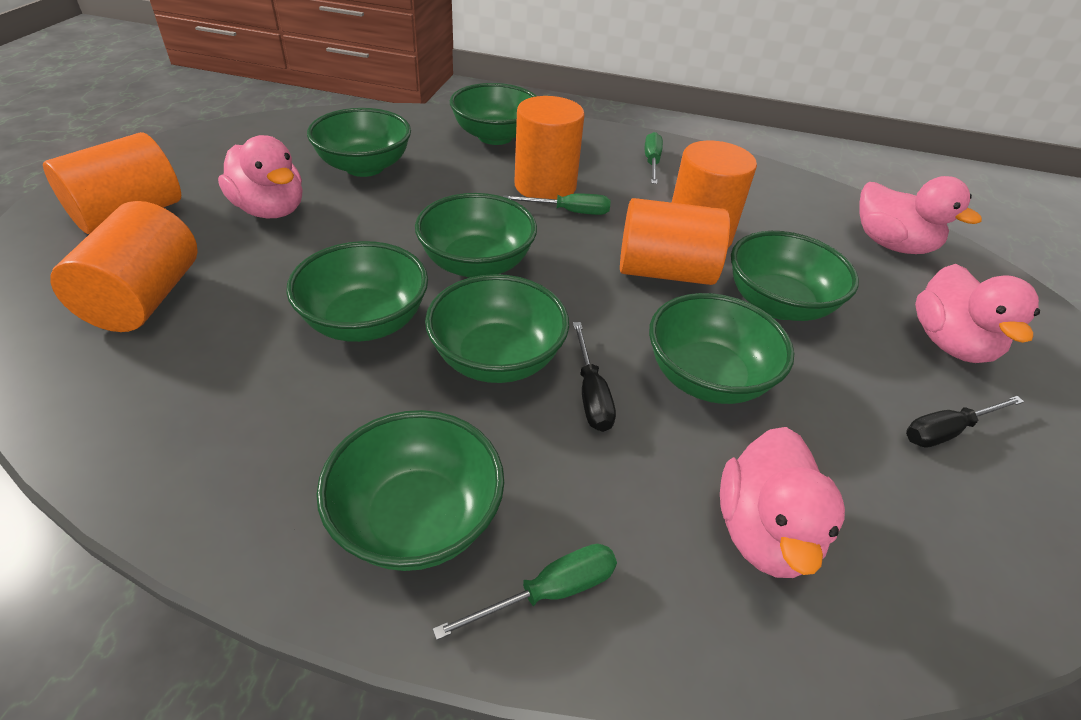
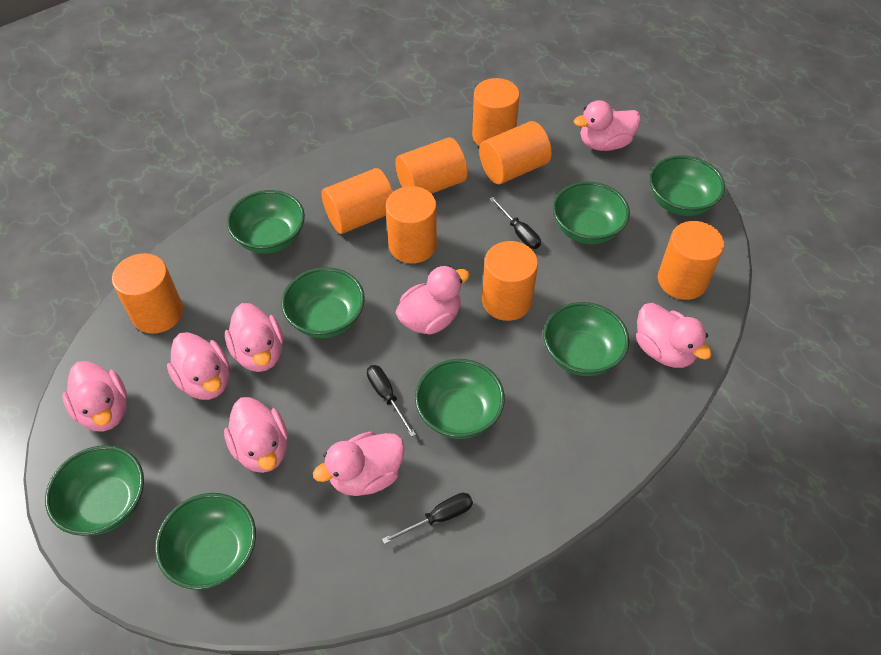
black screwdriver: 2 -> 3
green screwdriver: 3 -> 0
orange cylinder: 5 -> 8
pink duck: 4 -> 8

